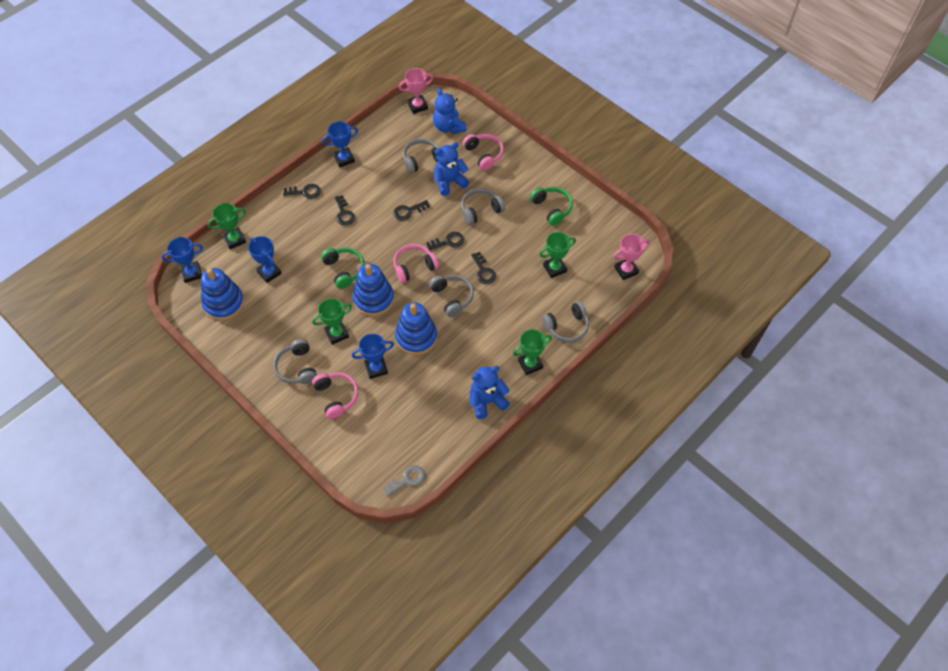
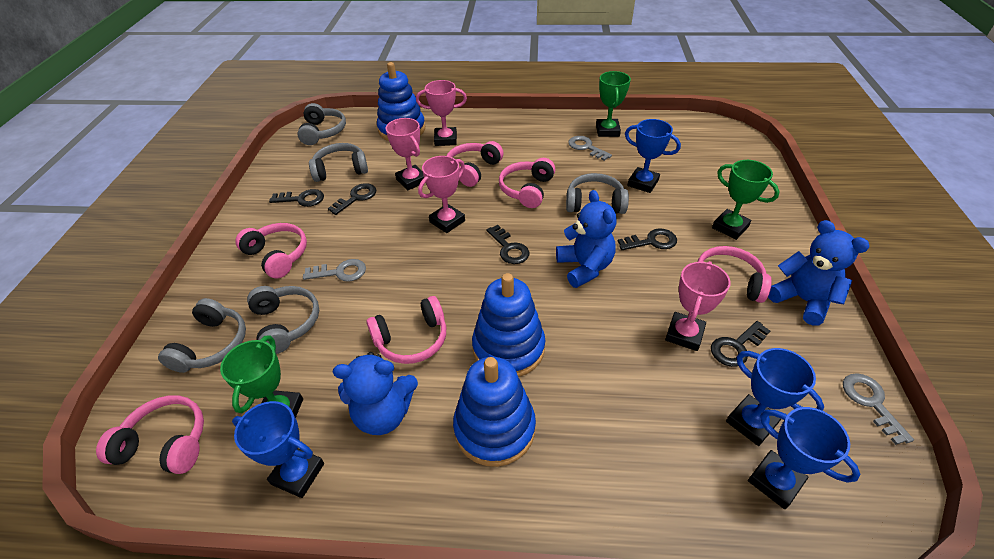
green headphones: 2 -> 0
green trophy: 4 -> 3
grey key: 1 -> 3
pink headphones: 3 -> 6
pink trophy: 2 -> 4

